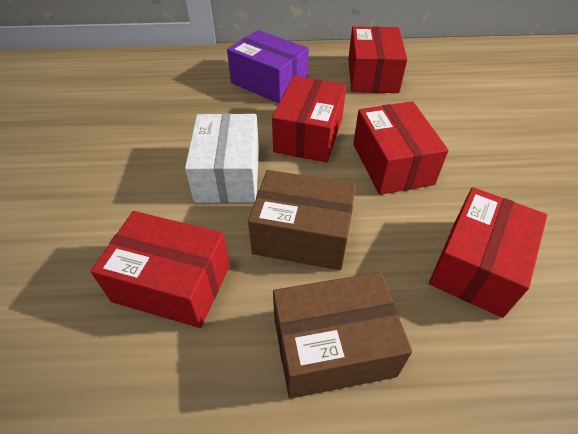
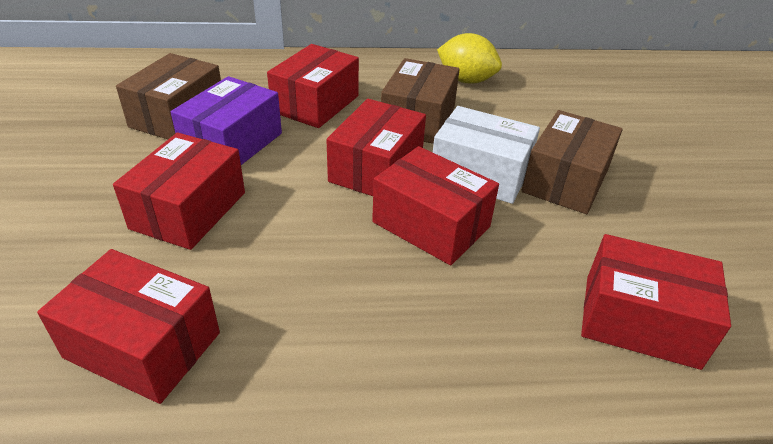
brown box: 2 -> 3
red box: 5 -> 6
yellow lemon: 0 -> 1

